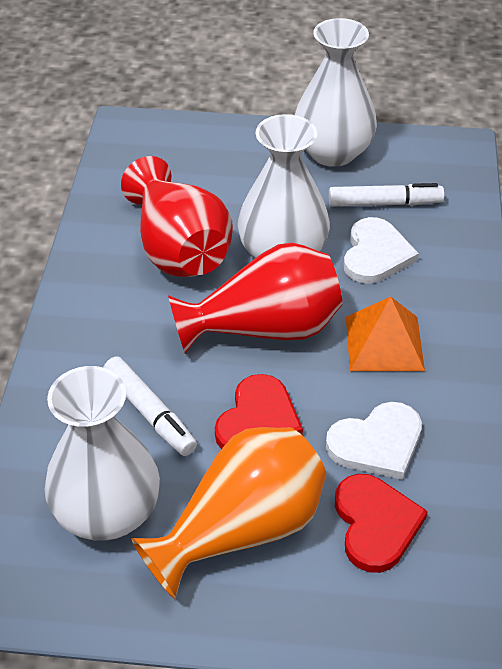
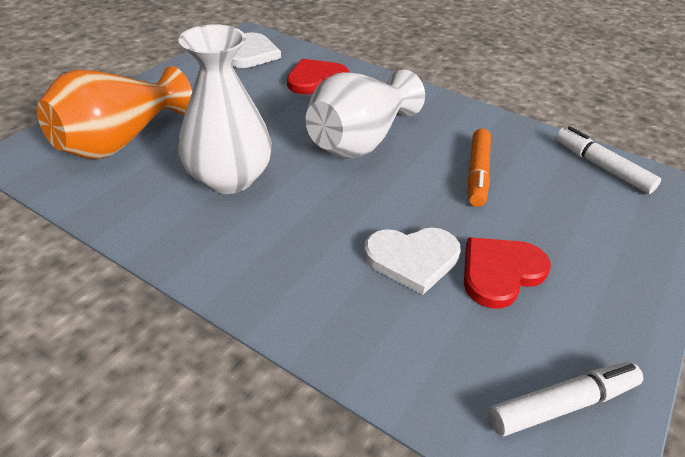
orange marker: 0 -> 1
orange pyramid: 1 -> 0
red vase: 2 -> 0
white vase: 3 -> 2

